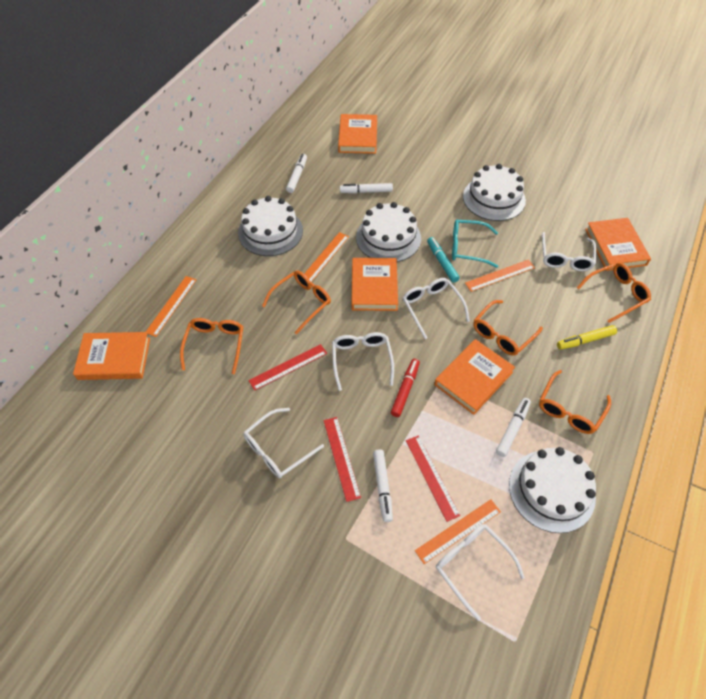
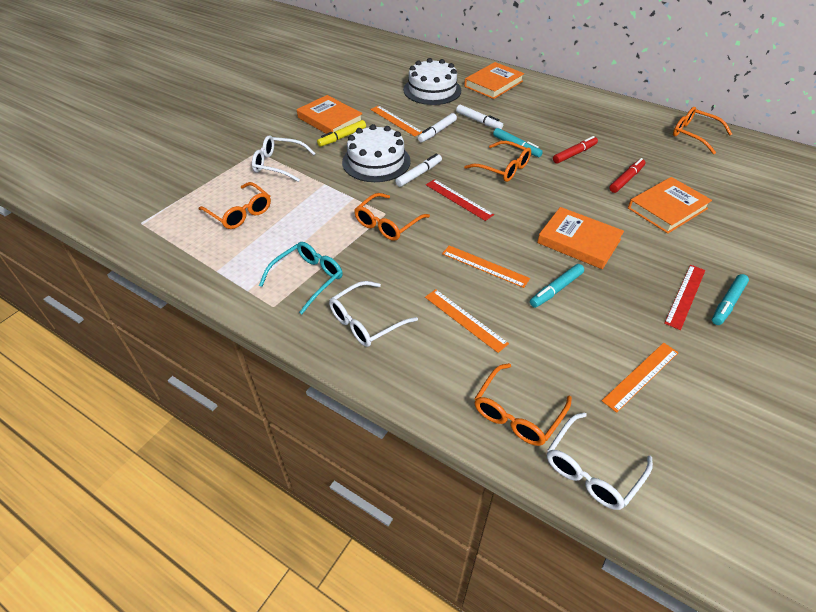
orange book: 5 -> 4
red marker: 1 -> 2
red ruler: 3 -> 2
turquoise marker: 1 -> 3
white cake: 4 -> 2
white glasses: 5 -> 3
white marker: 4 -> 3

